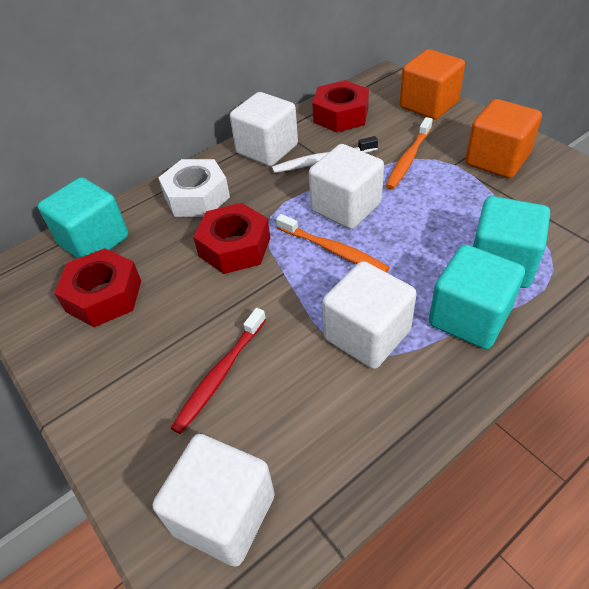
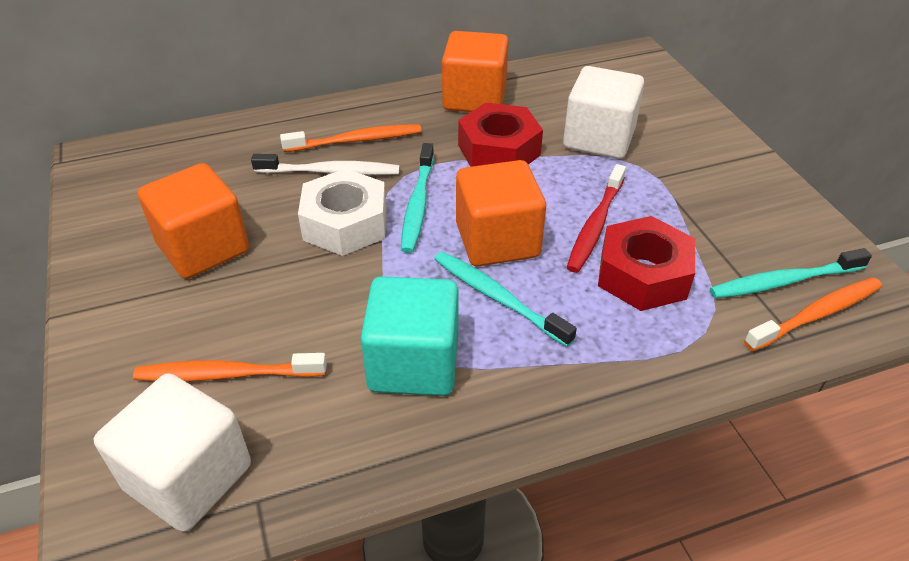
orange cube: 2 -> 3
orange toothbrush: 2 -> 3
red nut: 3 -> 2
turquoise cube: 3 -> 1
turquoise toothbrush: 0 -> 3
white cube: 4 -> 2

